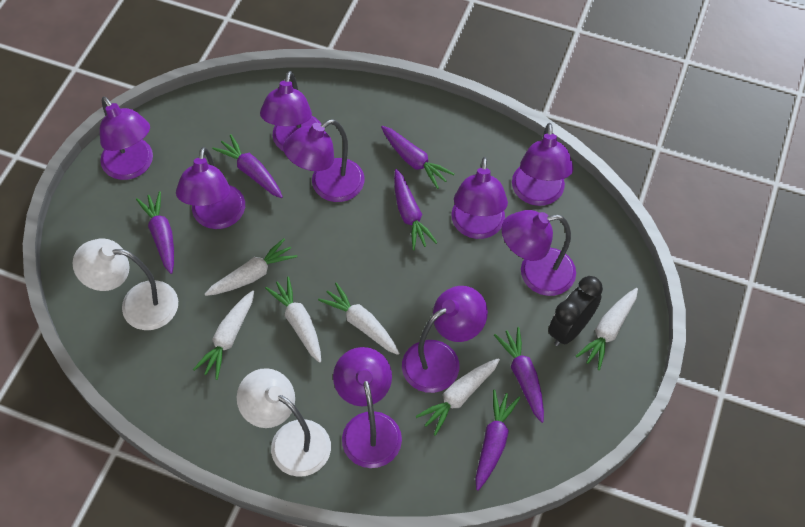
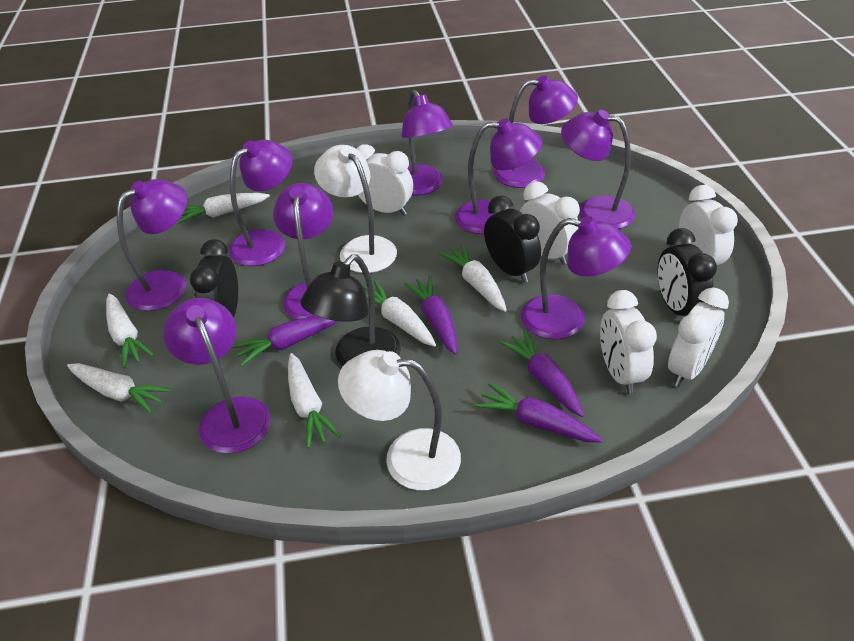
black clock: 1 -> 3
black lamp: 0 -> 1
purple carrot: 6 -> 4
white clock: 0 -> 5

